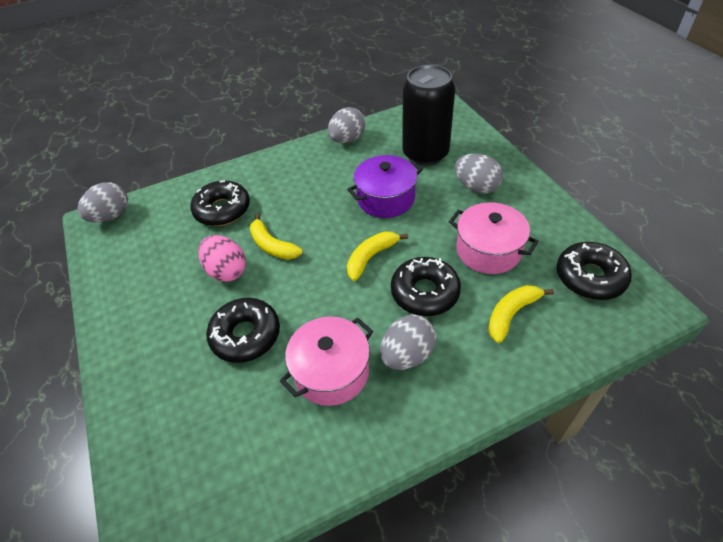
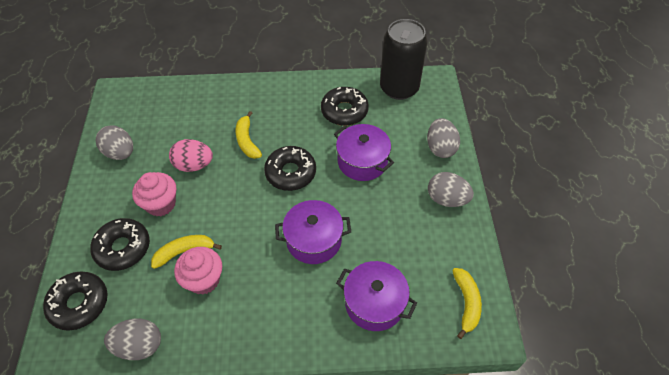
pink cupcake: 0 -> 2
pink pot: 2 -> 0
purple pot: 1 -> 3

